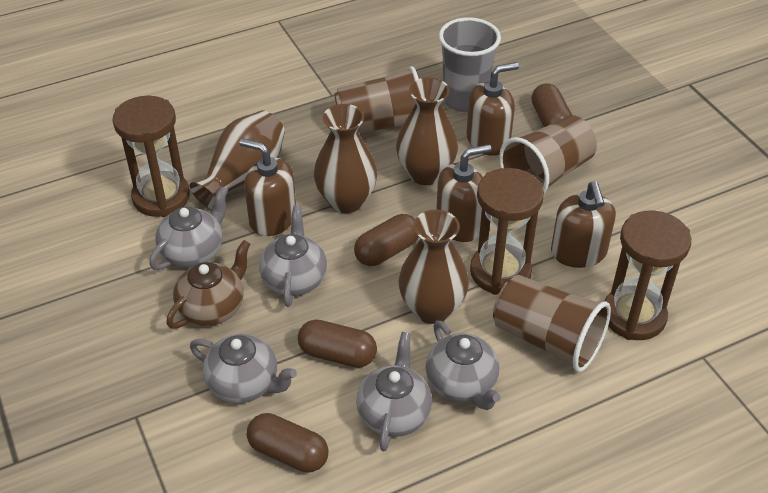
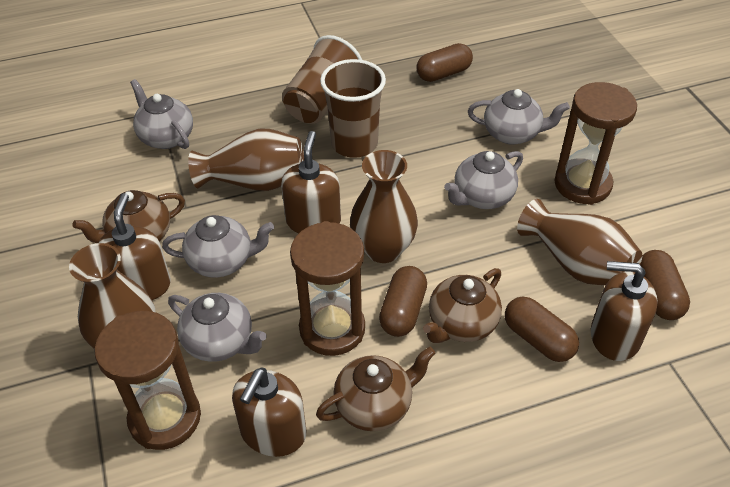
brown cup: 3 -> 2
brown teapot: 1 -> 3
grey cup: 1 -> 0

